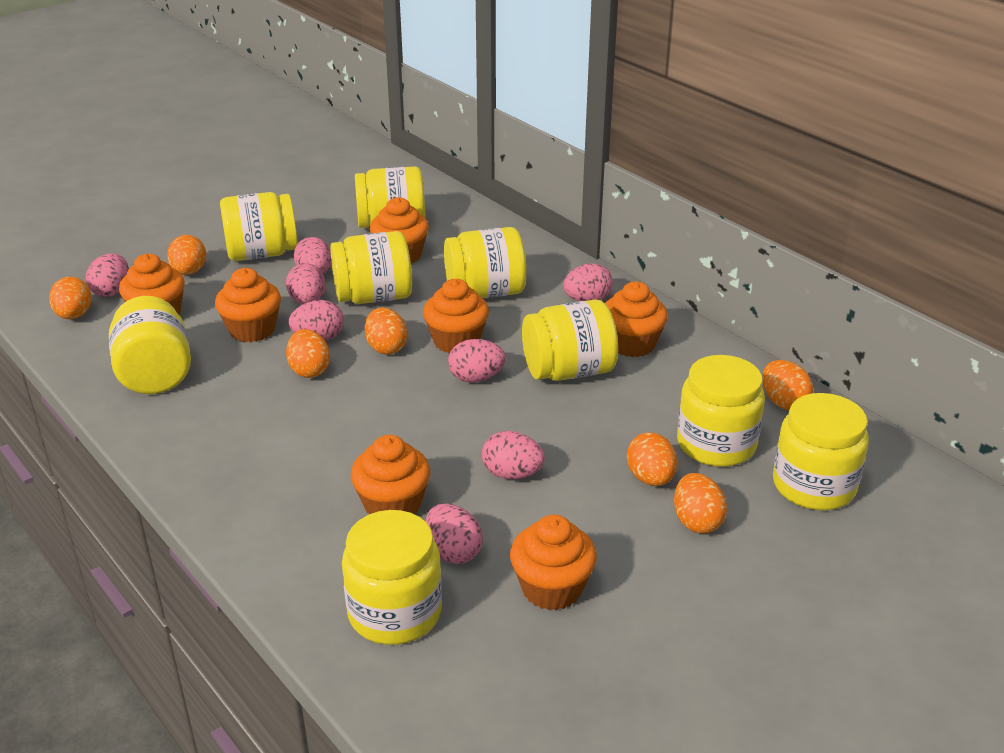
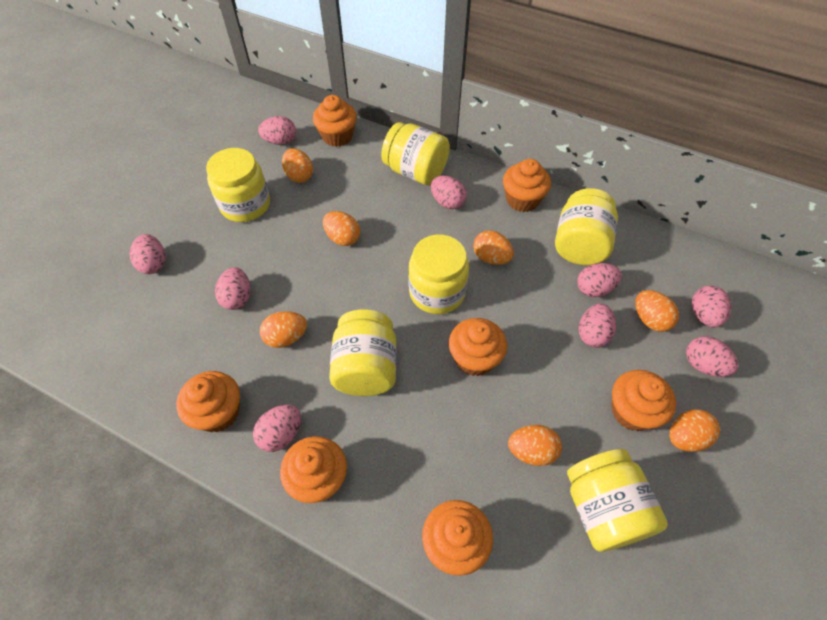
pink egg: 8 -> 9
yellow jar: 9 -> 6

